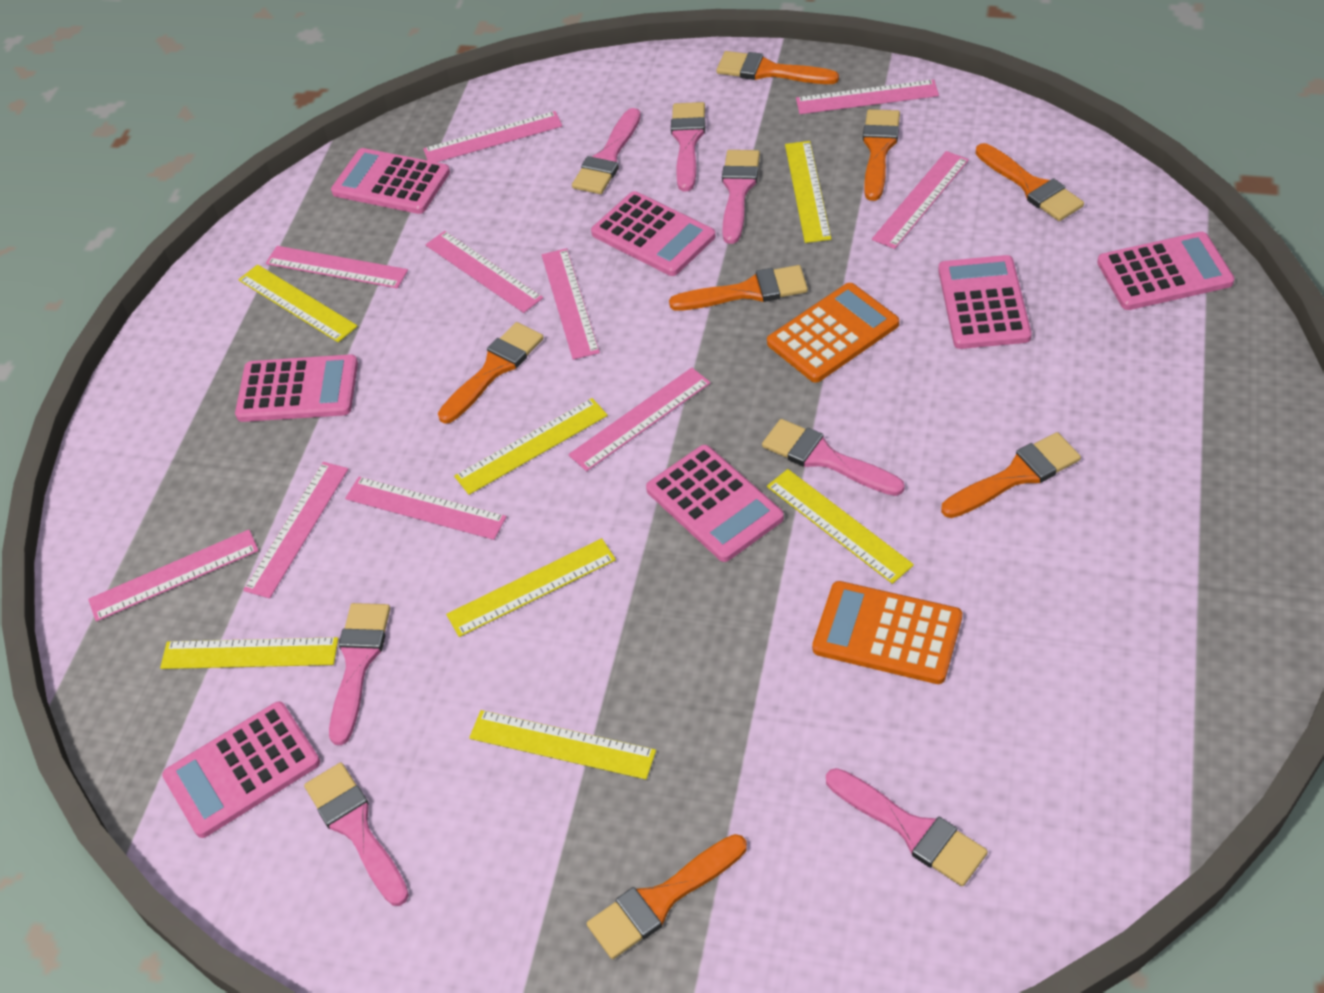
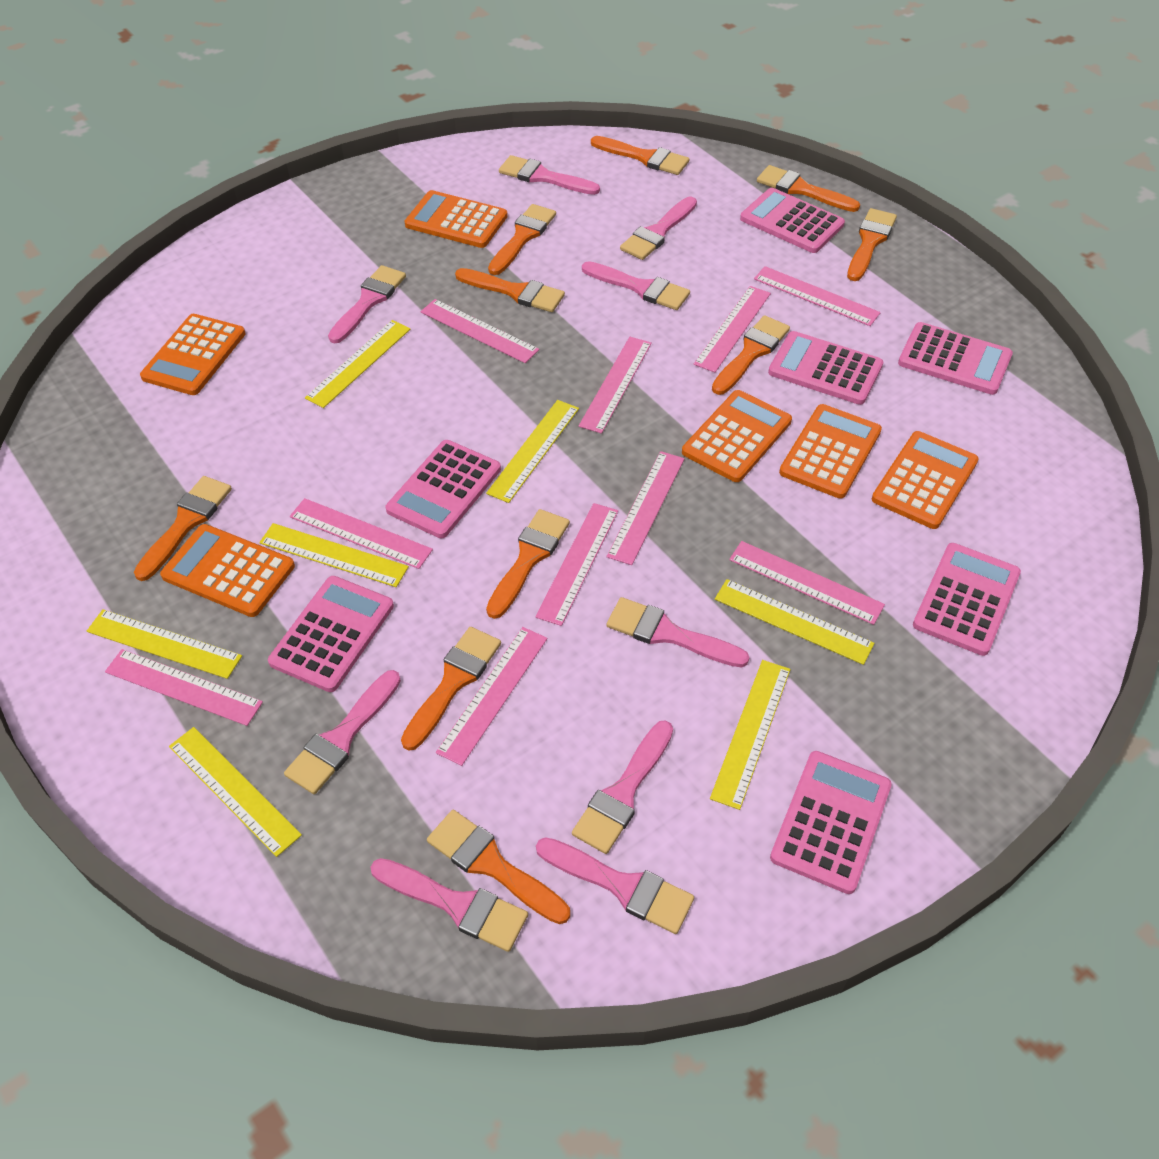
orange brush: 7 -> 10
orange calculator: 2 -> 6
pink brush: 7 -> 9

